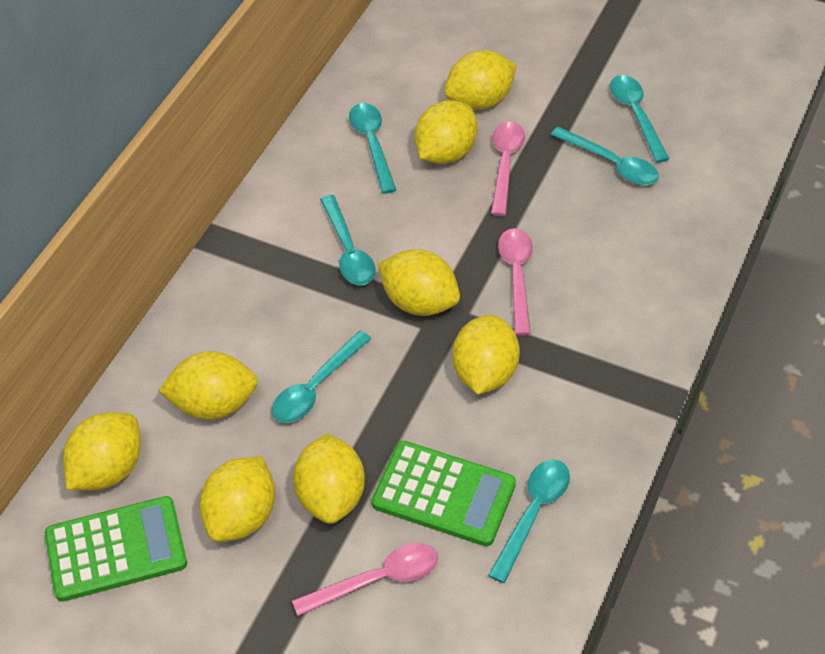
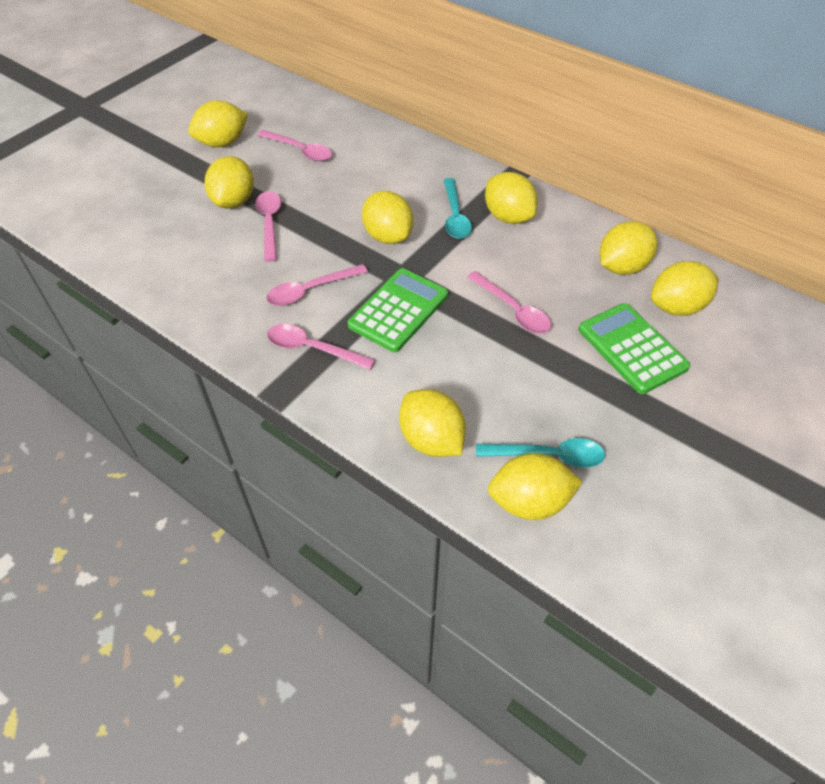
pink spoon: 3 -> 5
turquoise spoon: 6 -> 2

